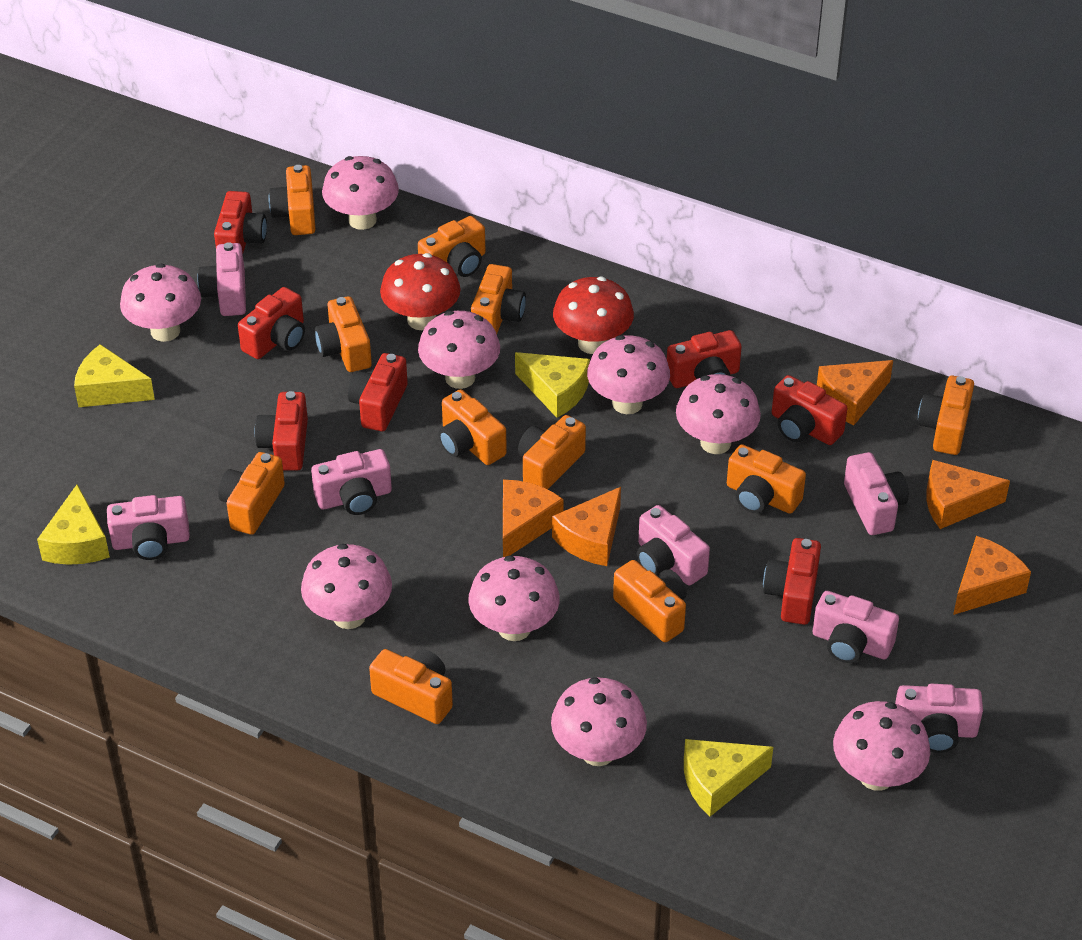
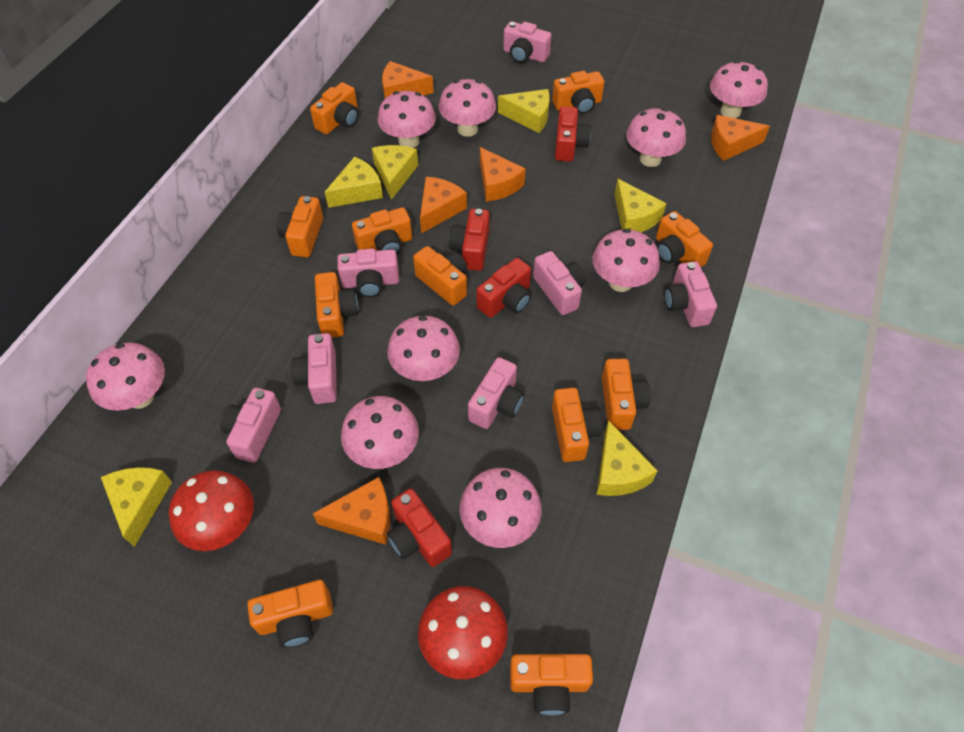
red camera: 7 -> 4
yellow cheese: 4 -> 6

